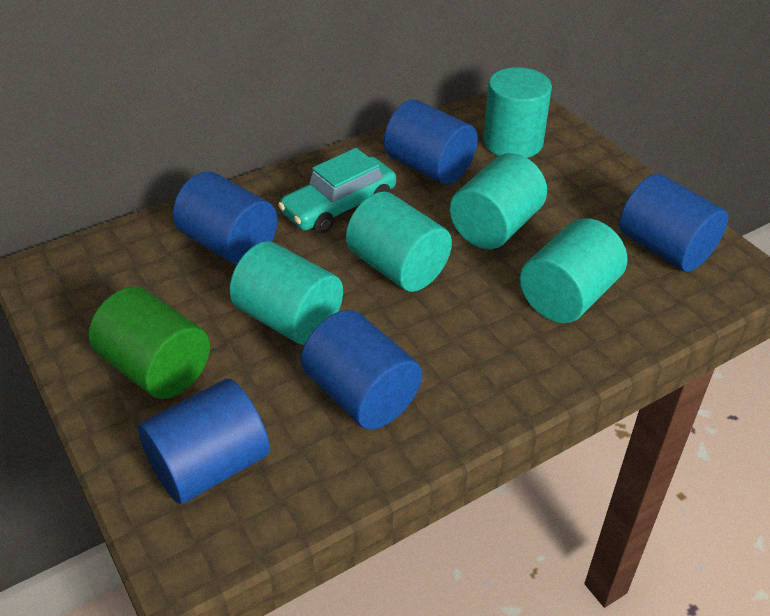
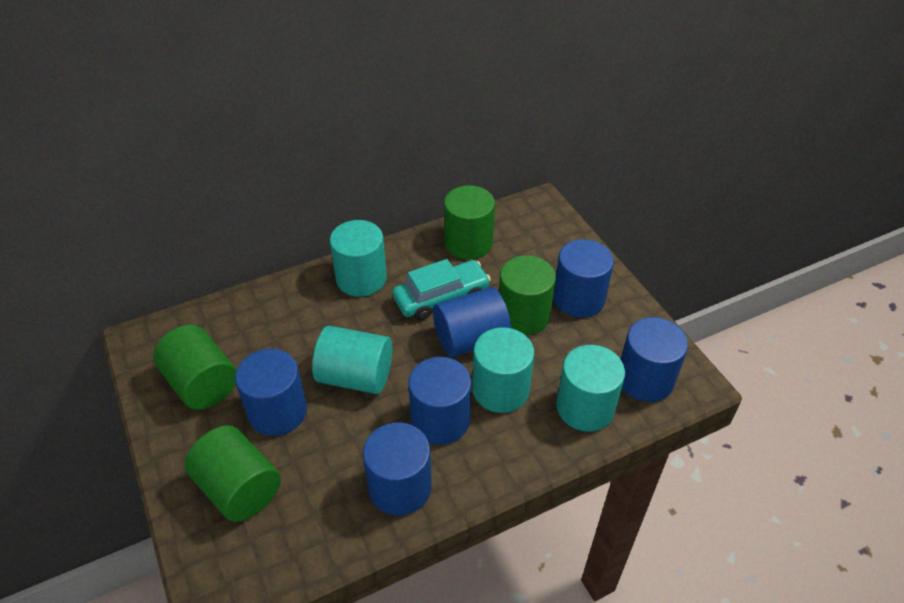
blue cylinder: 5 -> 6
green cylinder: 1 -> 4
turquoise cylinder: 5 -> 4

